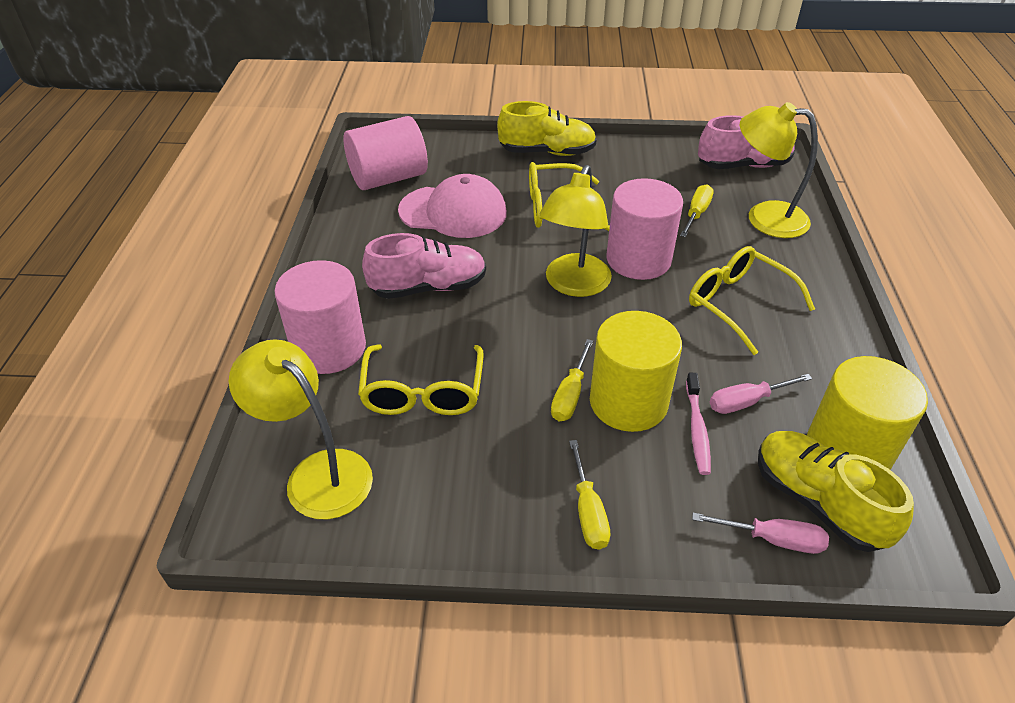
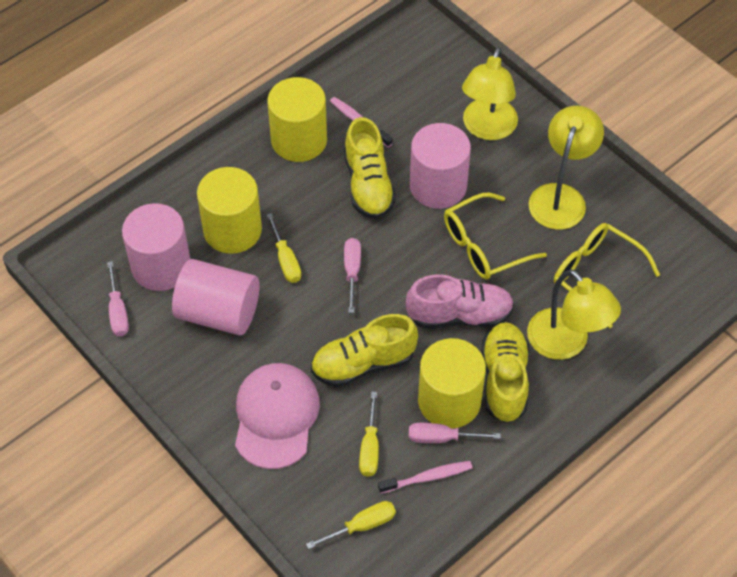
pink screwdriver: 2 -> 3
pink shoe: 2 -> 1
pink toothbrush: 1 -> 2
yellow cylinder: 2 -> 3
yellow glasses: 3 -> 2
yellow shoe: 2 -> 3

